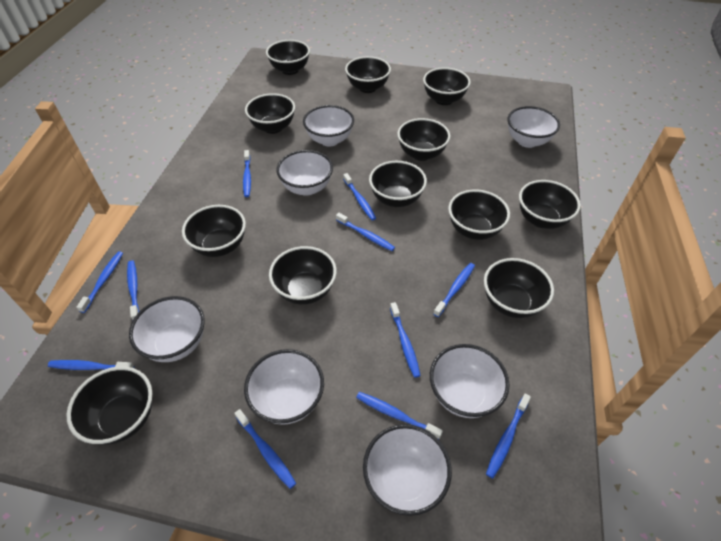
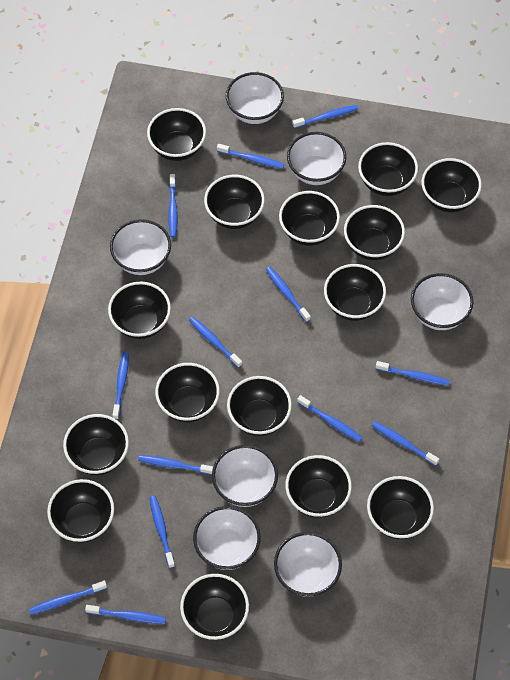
black bowl: 12 -> 15
blue toothbrush: 11 -> 13

